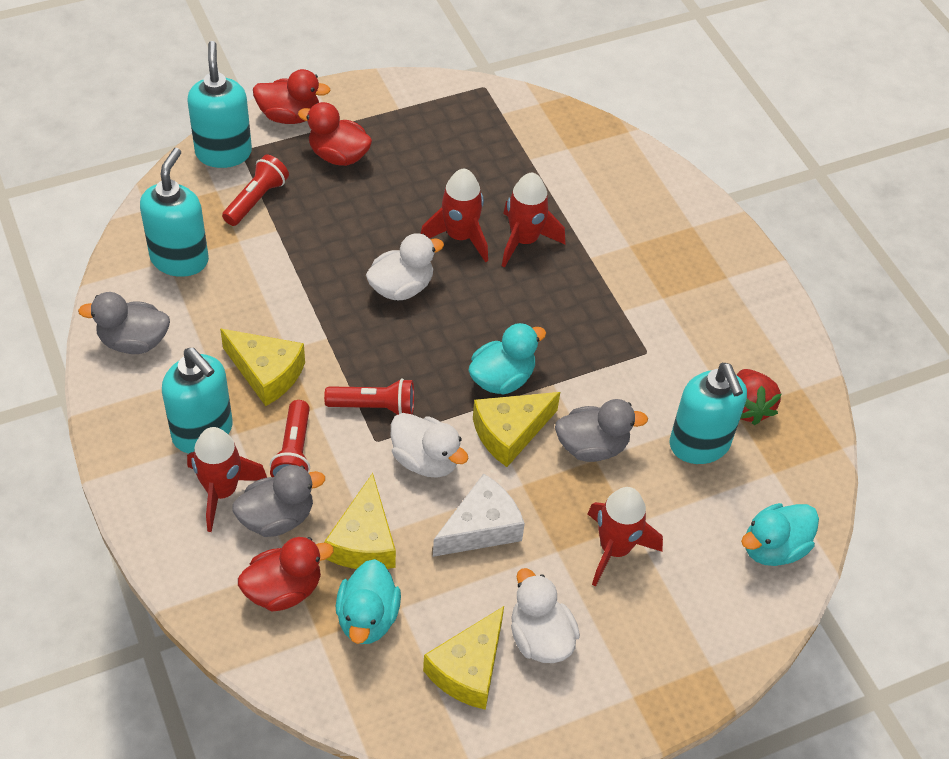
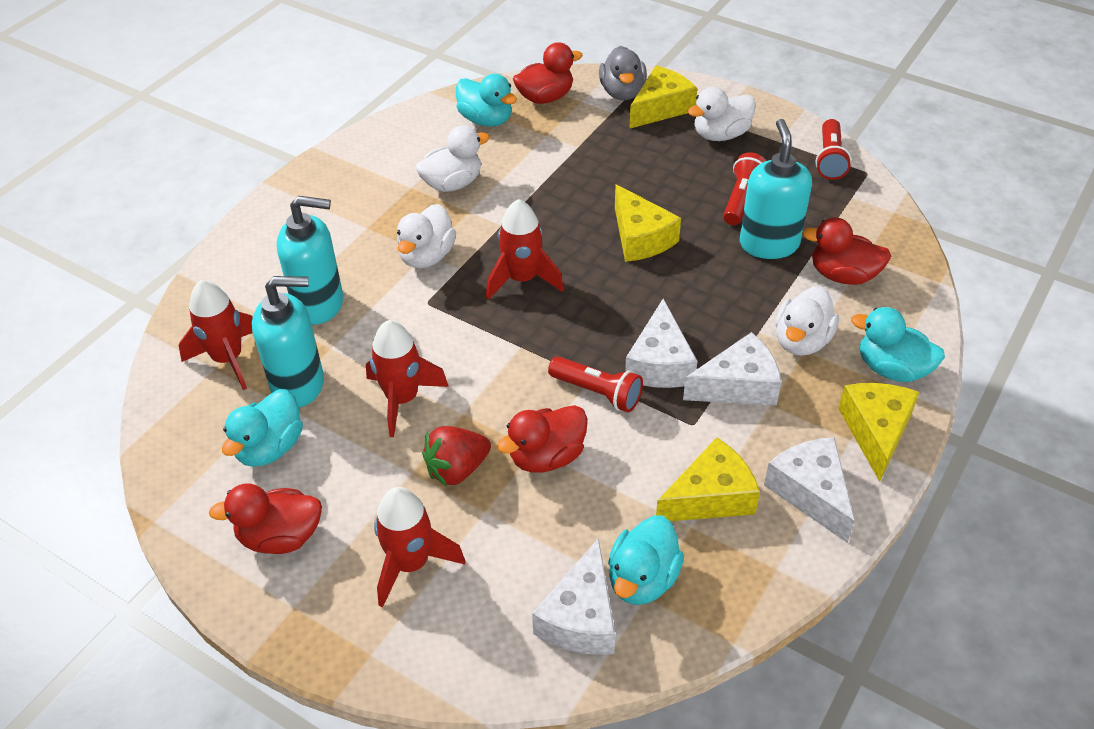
grey duck: 3 -> 1
red duck: 3 -> 4
turquoise duck: 3 -> 4
turquoise soap dispenser: 4 -> 3
white cheese: 1 -> 4
white duck: 3 -> 4

